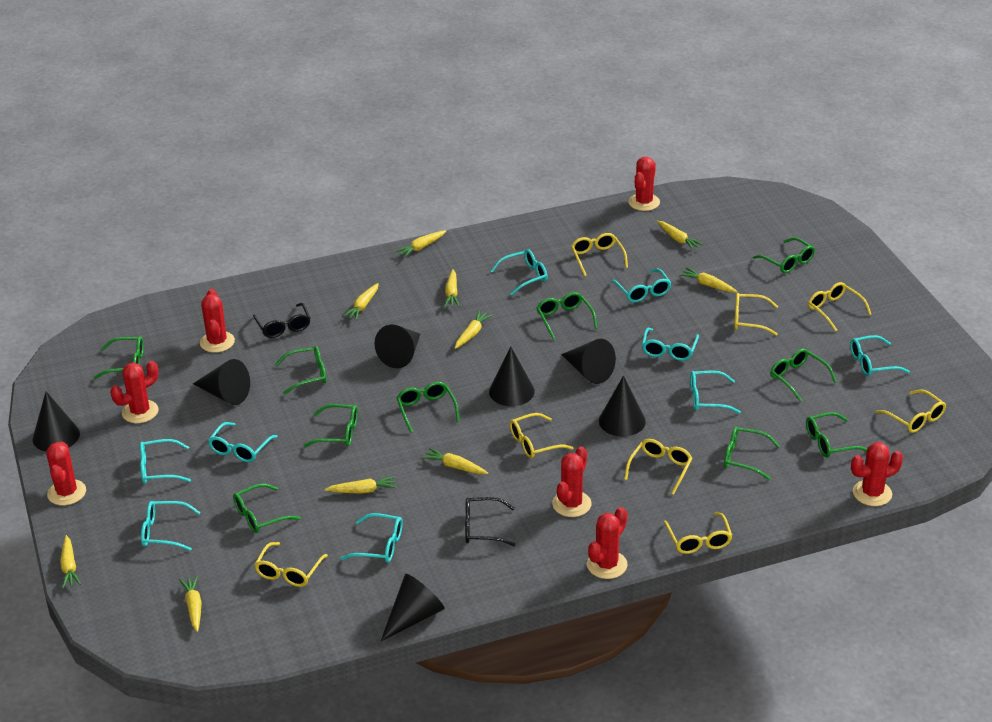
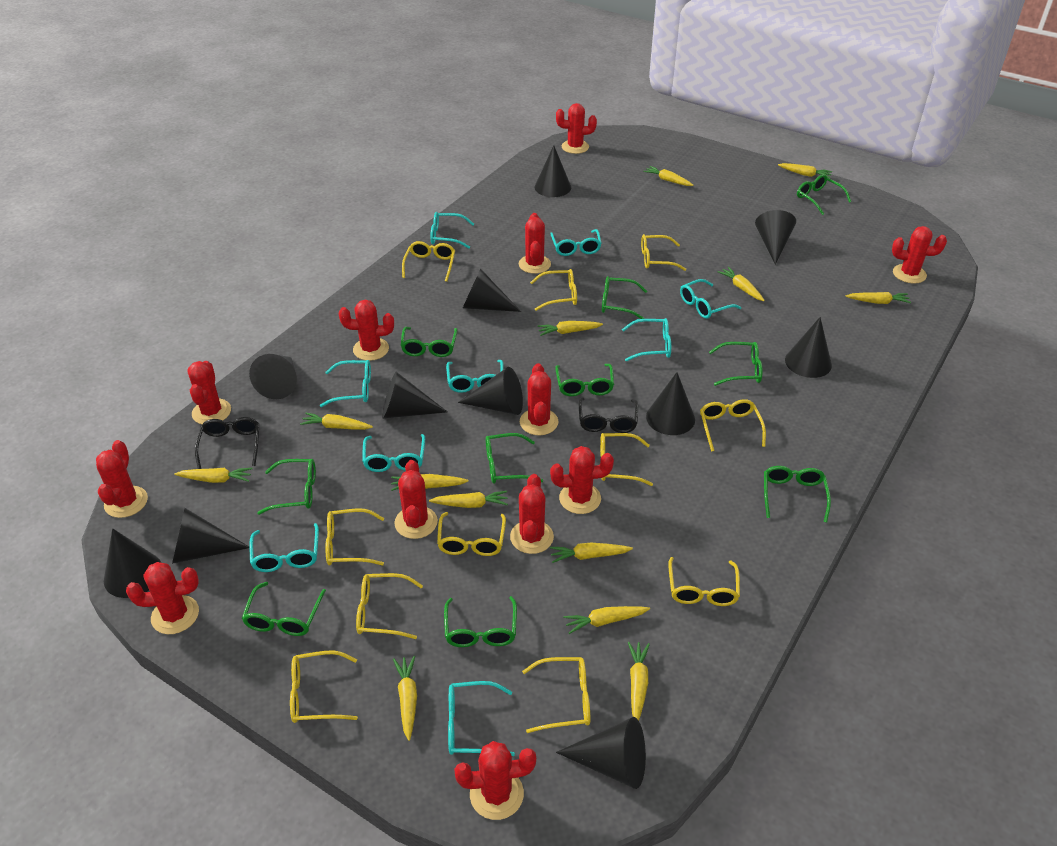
black cone: 7 -> 11
red cactus: 7 -> 12
yellow carrot: 10 -> 13
yellow glasses: 8 -> 11

